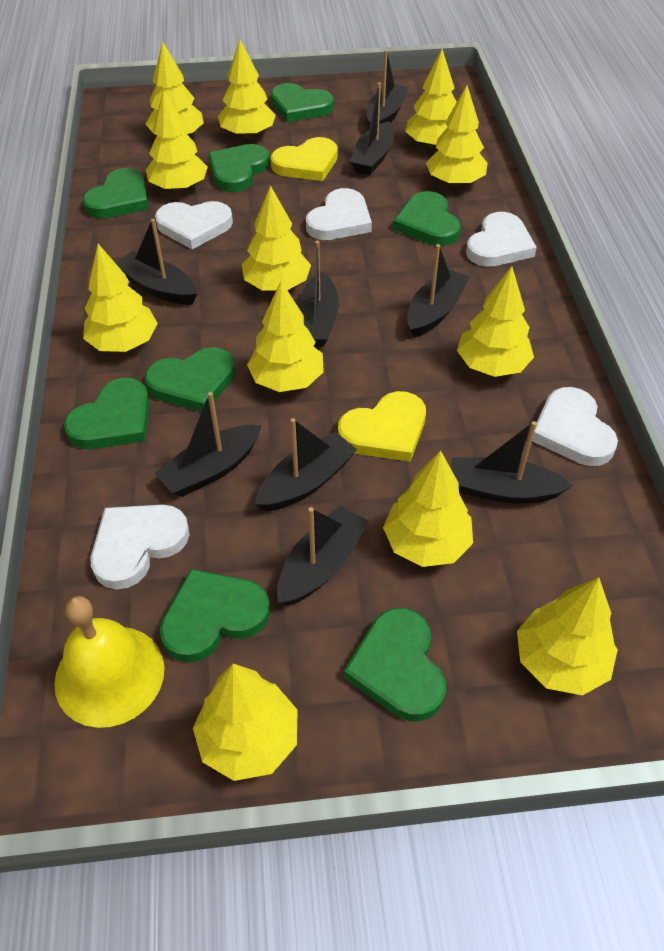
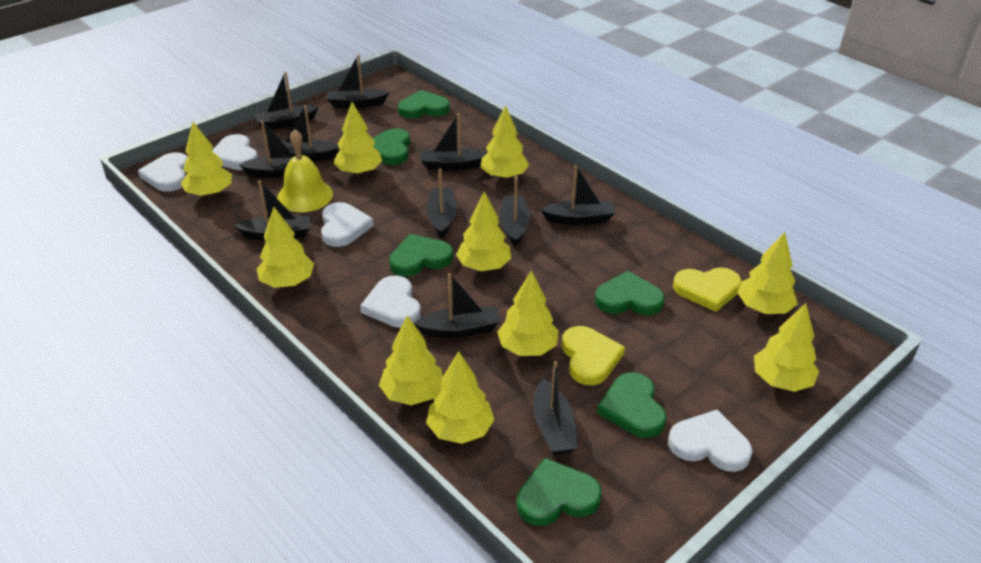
black boat: 9 -> 11
green heart: 8 -> 6
yellow tree: 12 -> 10

